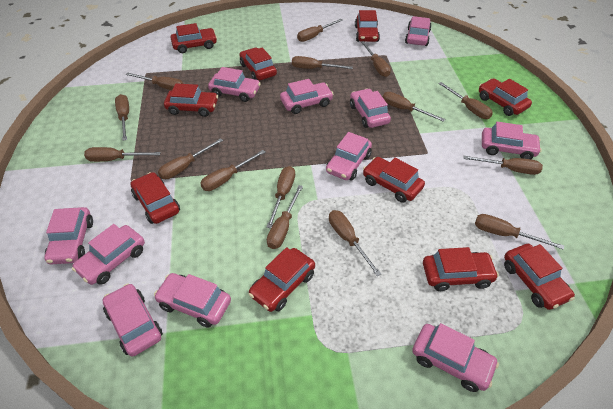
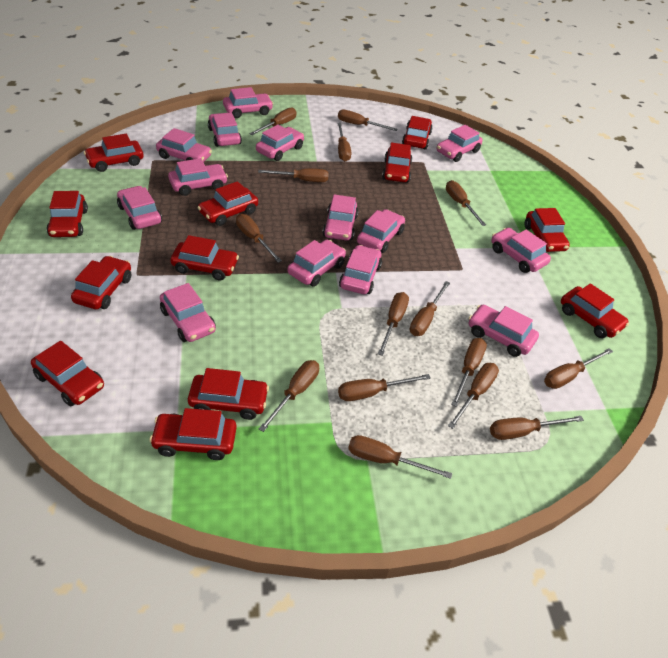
pink car: 11 -> 14
red car: 10 -> 12

